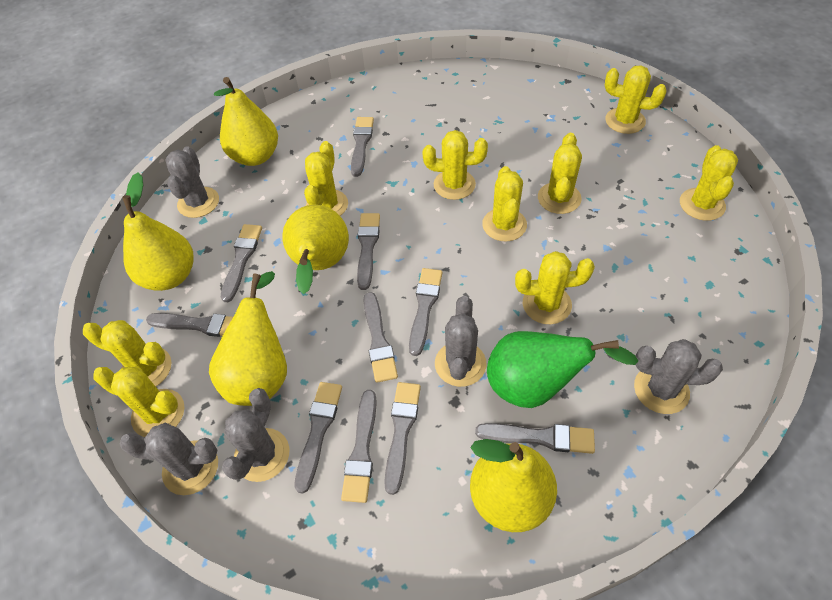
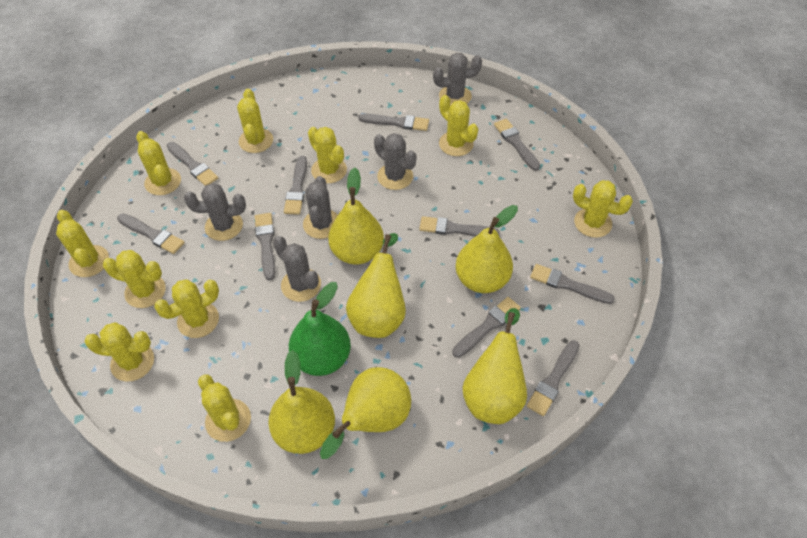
yellow cactus: 9 -> 10
yellow pear: 5 -> 6

